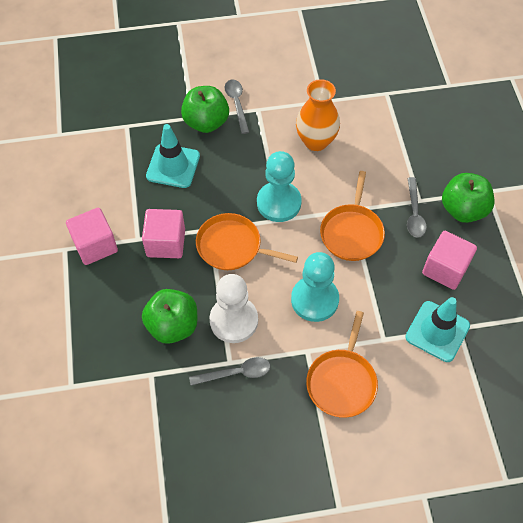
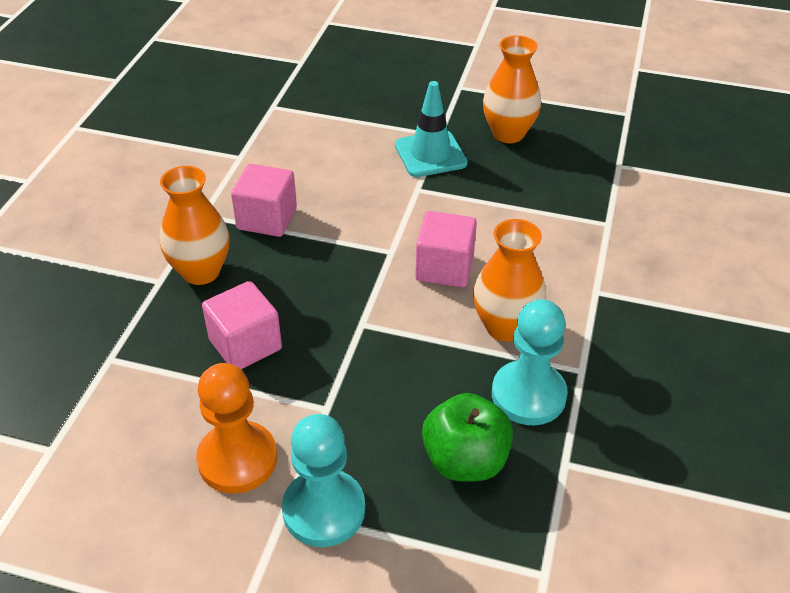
green apple: 3 -> 1
grey spoon: 3 -> 0
orange pan: 3 -> 0
orange pawn: 0 -> 1
orange vase: 1 -> 3
turquoise traffic cone: 2 -> 1
white pawn: 1 -> 0

